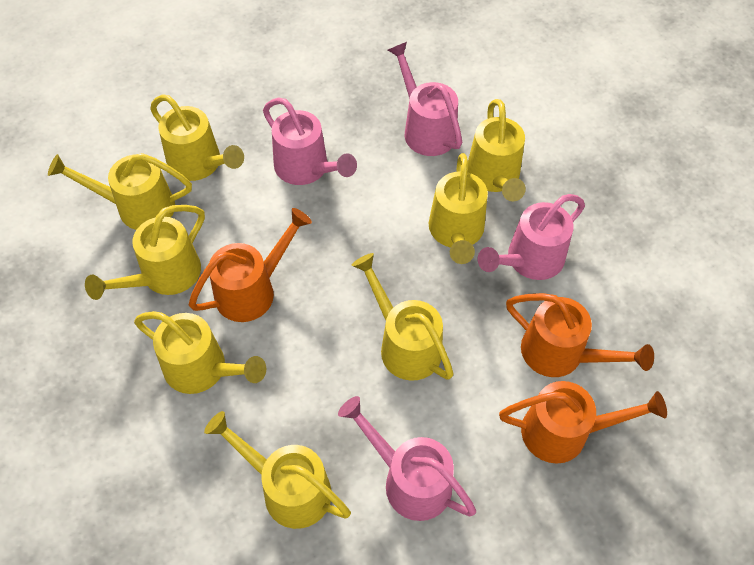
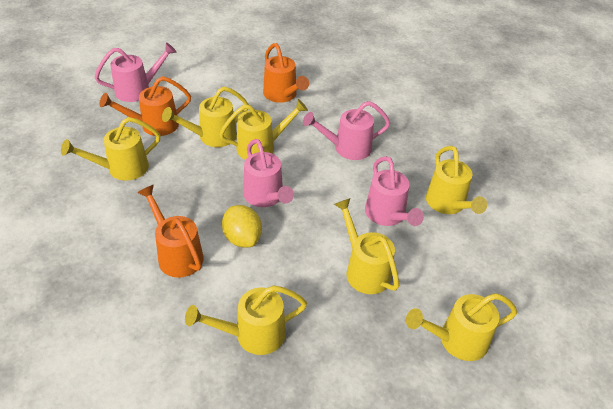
yellow lemon: 0 -> 1
yellow watering can: 8 -> 7

